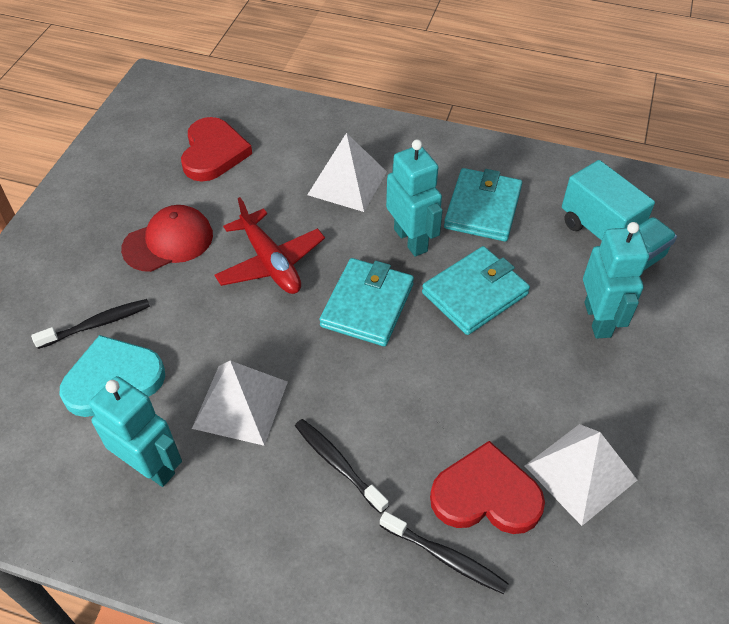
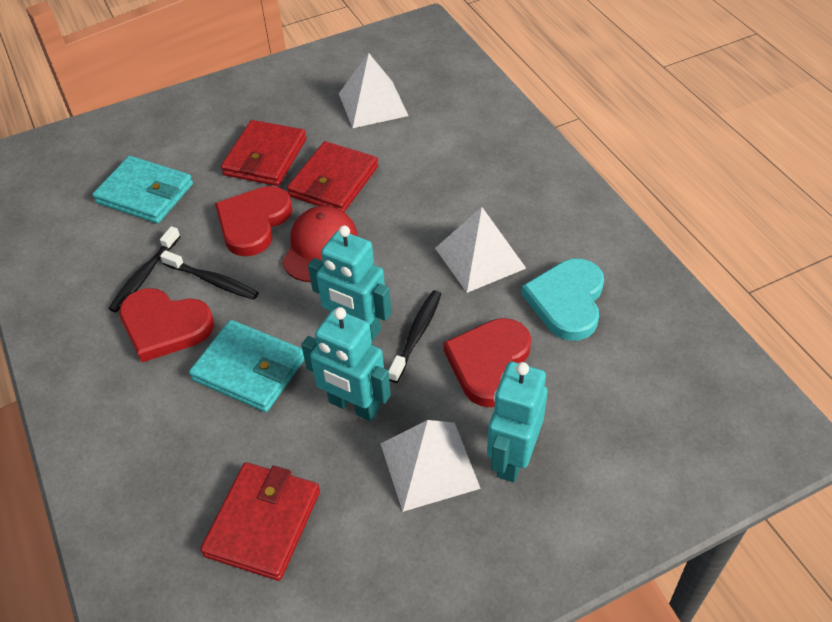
red heart: 2 -> 3
red plane: 1 -> 0
red wallet: 0 -> 3
turquoise truck: 1 -> 0
turquoise wallet: 3 -> 2

